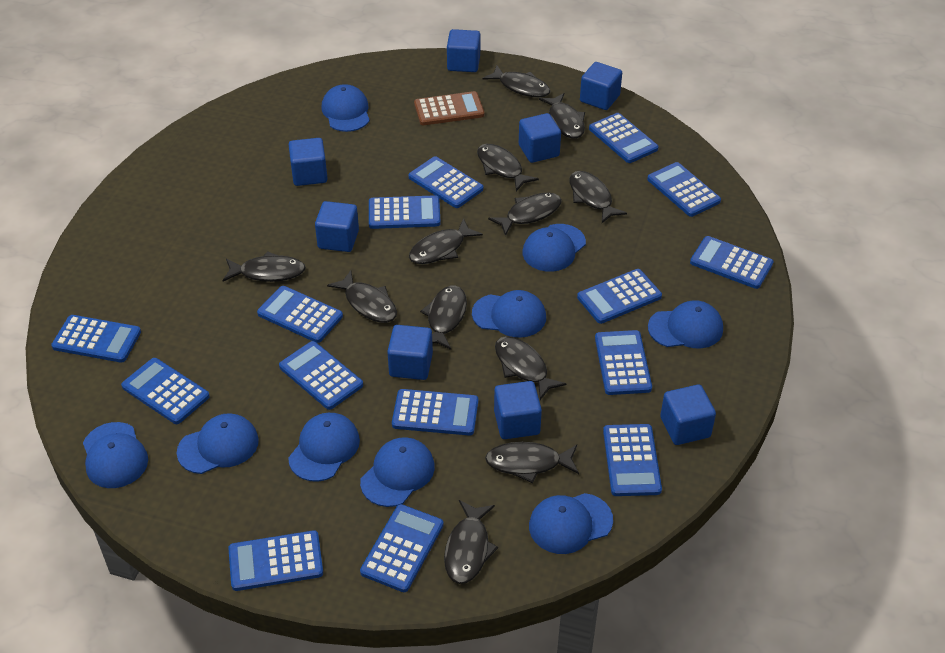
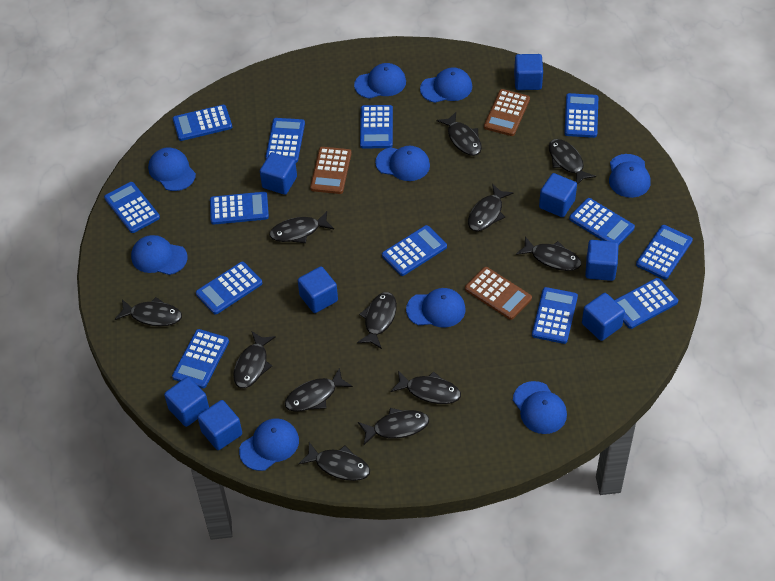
blue calculator: 15 -> 13
brown calculator: 1 -> 3

